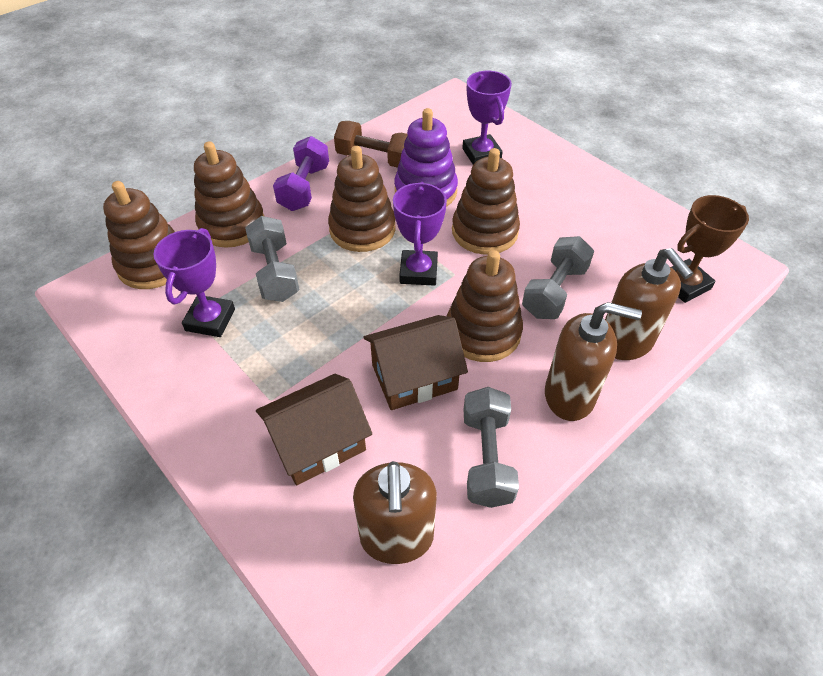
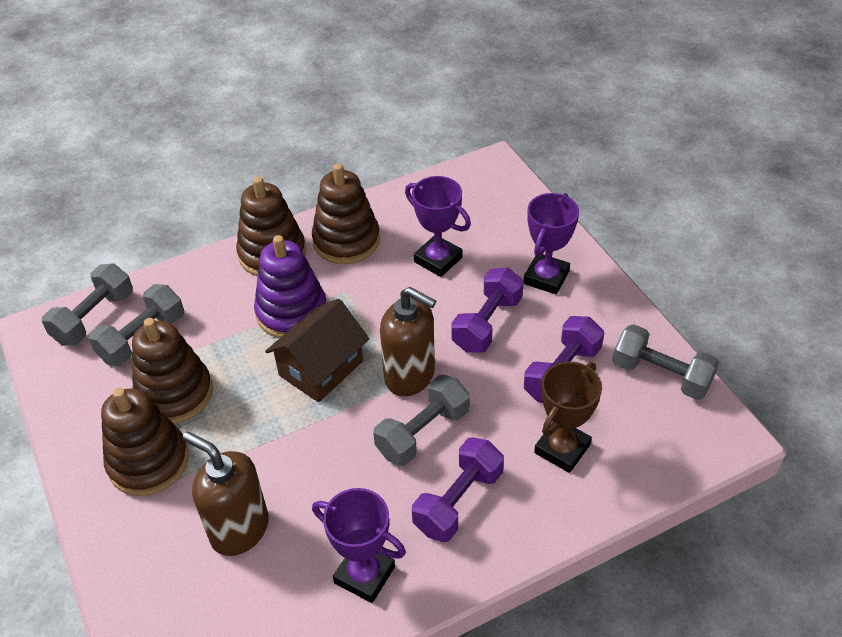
brown dumbbell: 1 -> 0
brown house: 2 -> 1
brown soap dispenser: 3 -> 2
brown stacking toy: 5 -> 4
grey dumbbell: 3 -> 4
purple dumbbell: 1 -> 3

